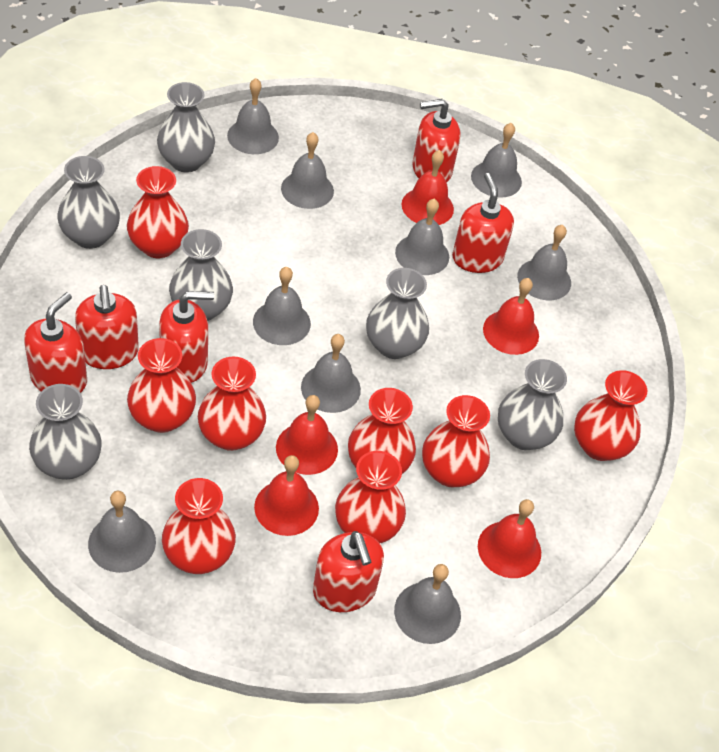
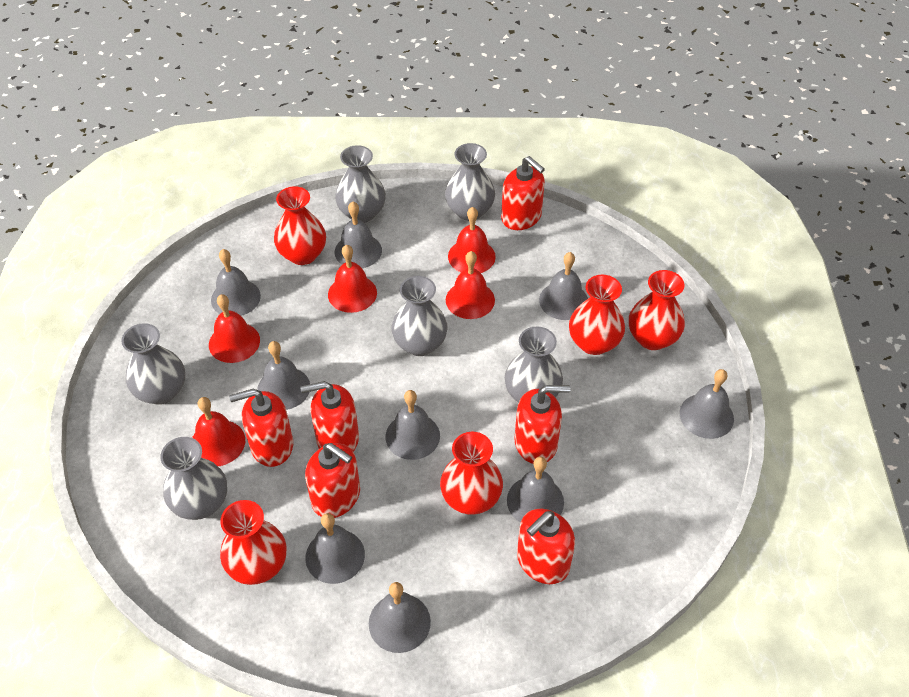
red vase: 8 -> 5

